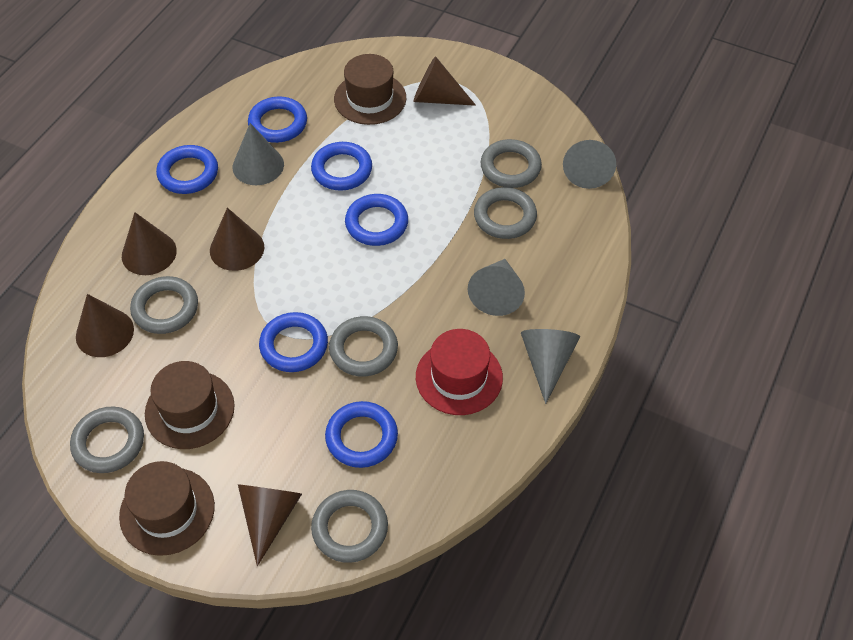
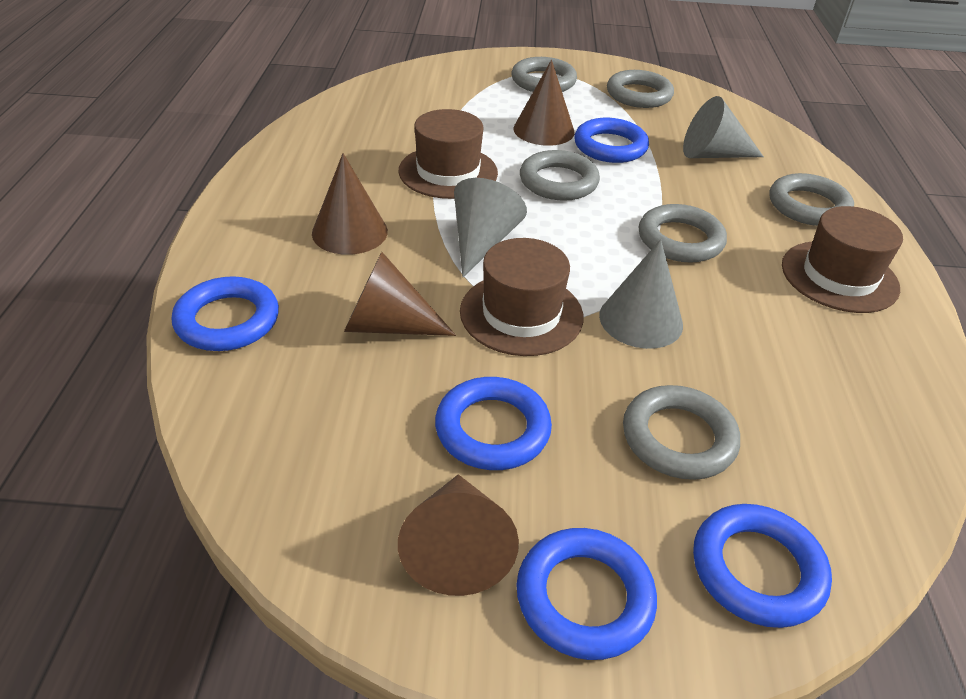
blue ring: 6 -> 5
brown cone: 5 -> 4
grey cone: 4 -> 3
red hat: 1 -> 0

